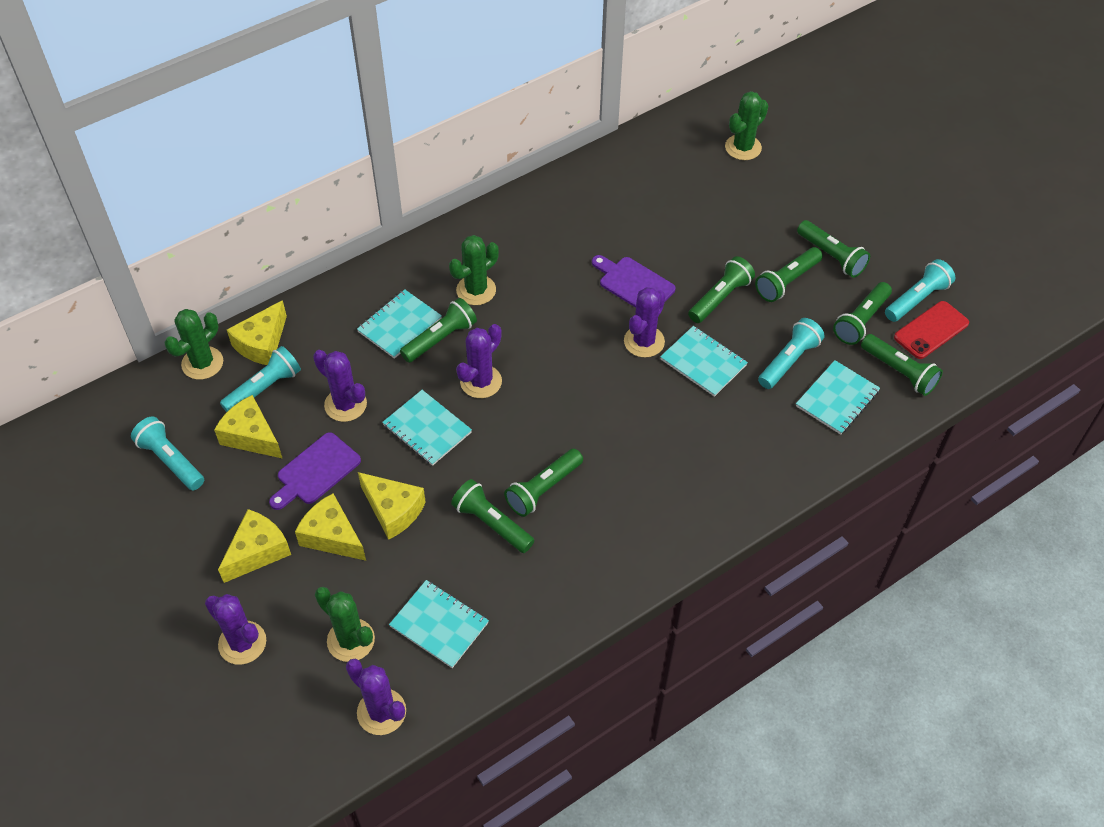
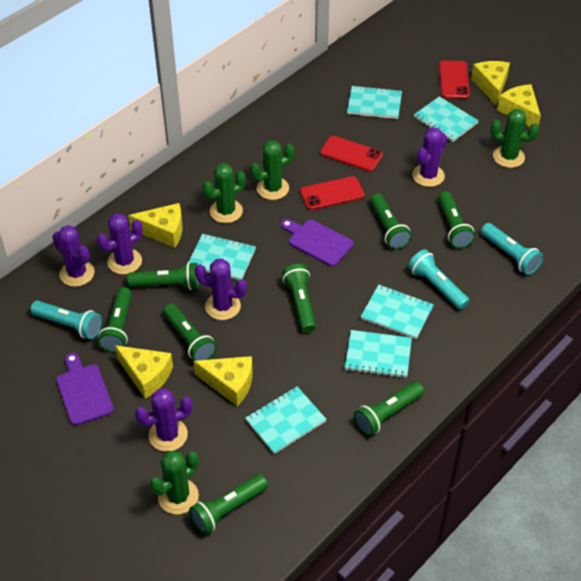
red phone: 1 -> 3
turquoise flashlight: 4 -> 3
turquoise notebook: 5 -> 6

